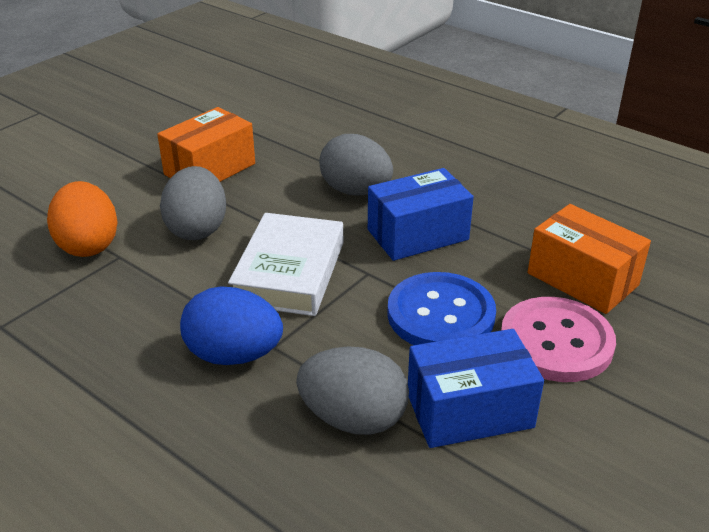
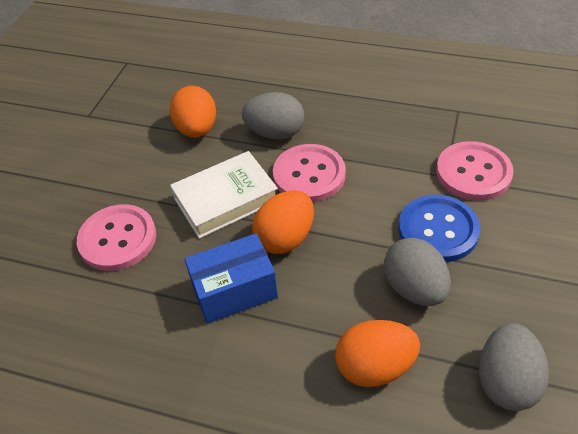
blue box: 2 -> 1
blue egg: 1 -> 0
orange box: 2 -> 0
orange egg: 1 -> 3
pink button: 1 -> 3

